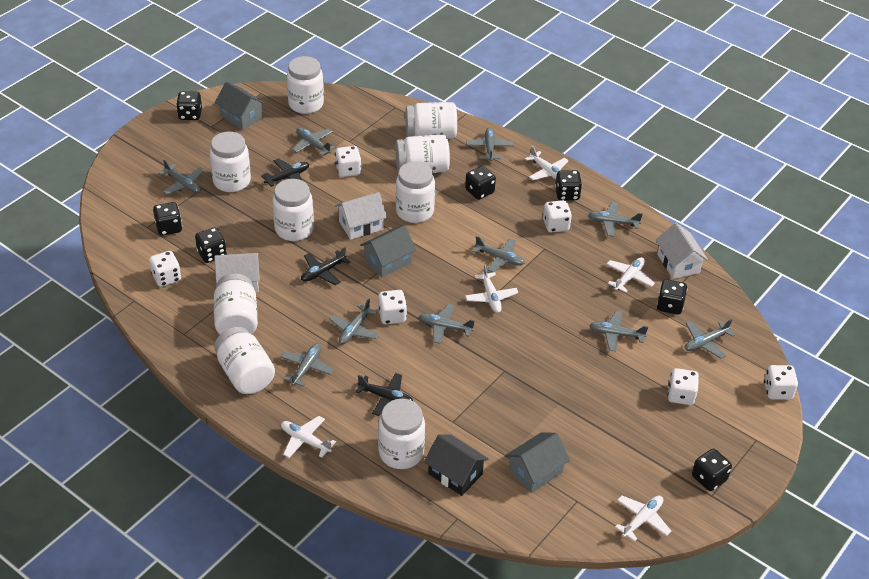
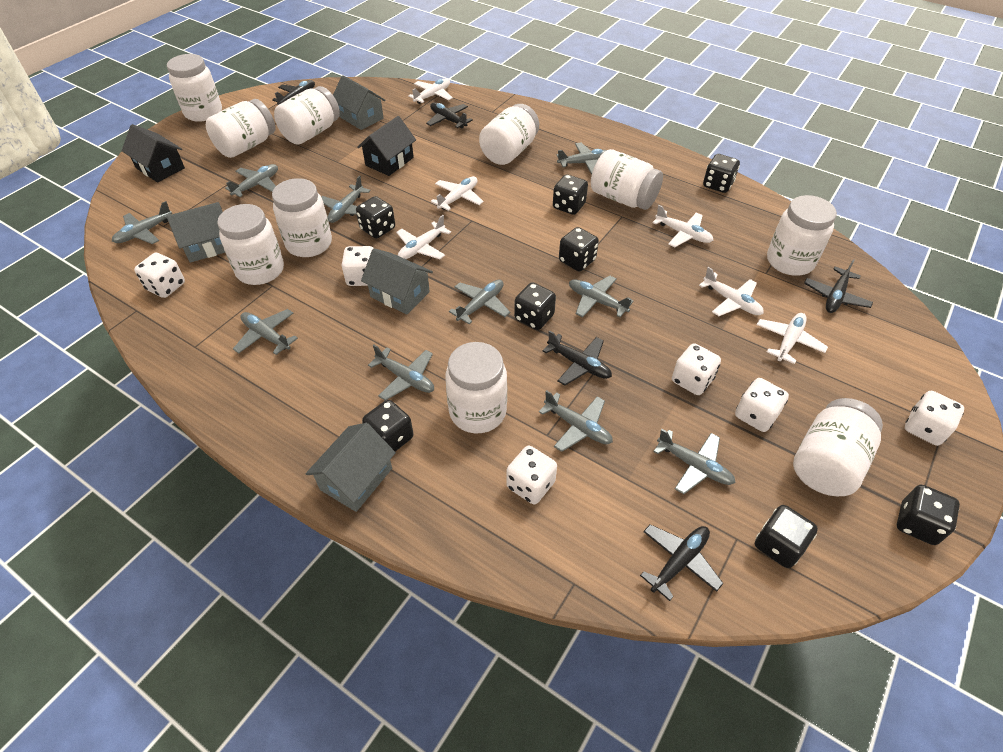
black dice: 7 -> 8
black house: 1 -> 2
black plane: 3 -> 5
grey house: 3 -> 4
white house: 3 -> 0
white jar: 9 -> 10
white plane: 5 -> 6

